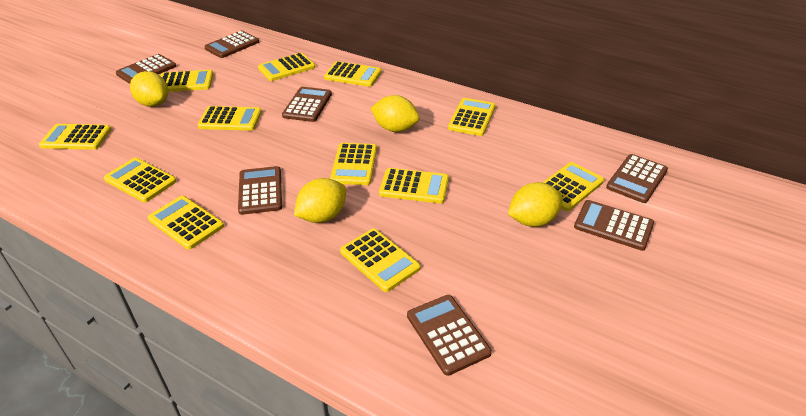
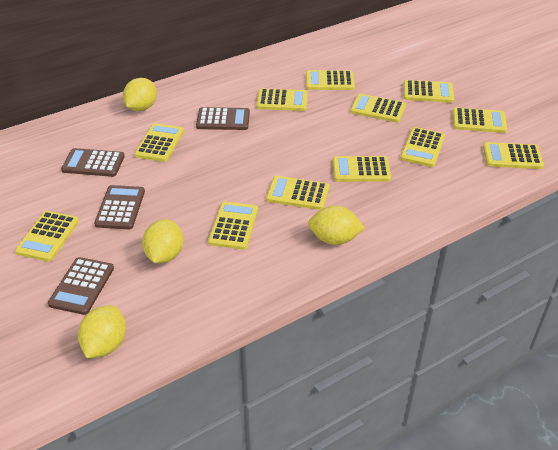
brown calculator: 7 -> 4

